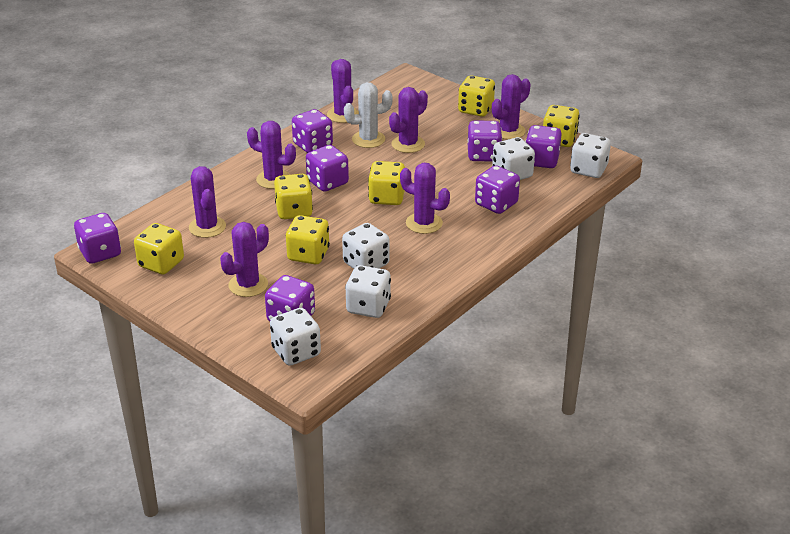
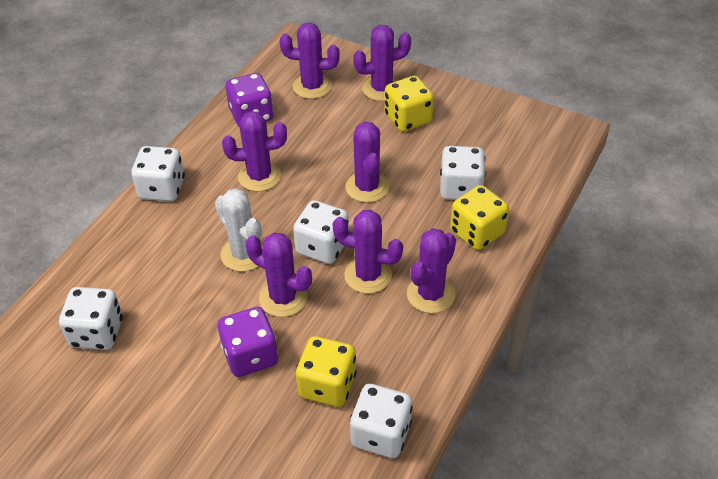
purple dice: 7 -> 2
yellow dice: 6 -> 3

